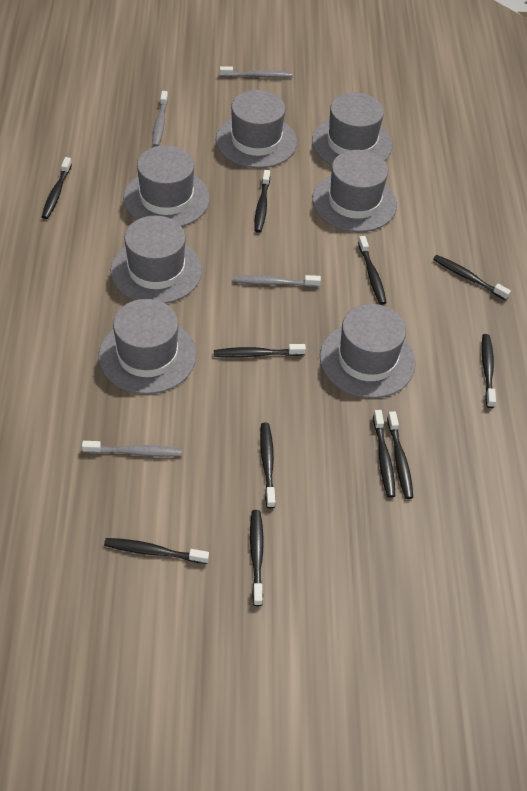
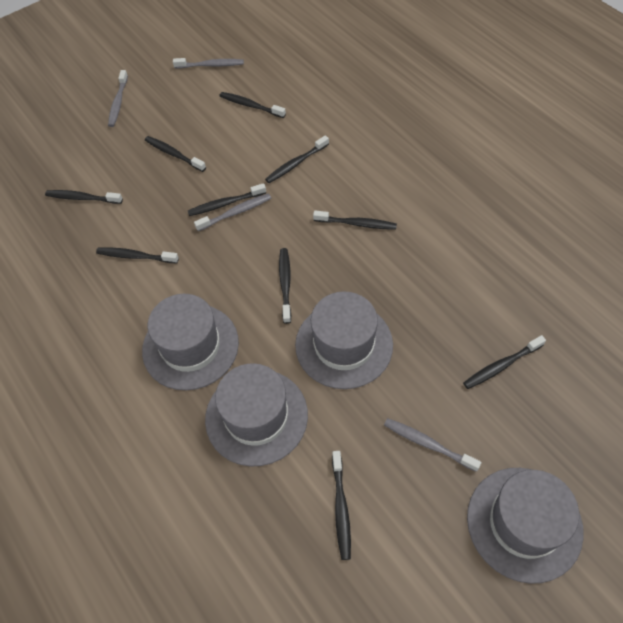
black toothbrush: 11 -> 10
grey hat: 7 -> 4

